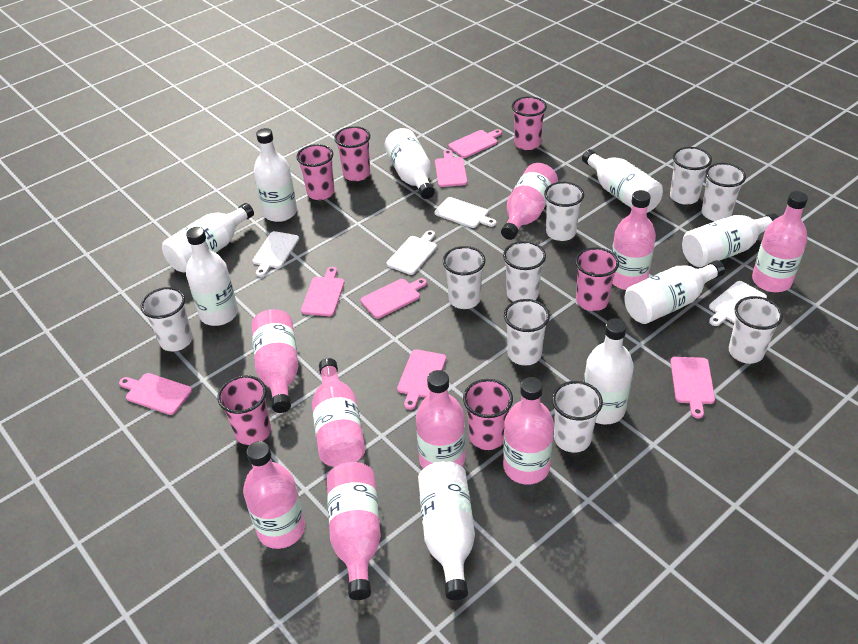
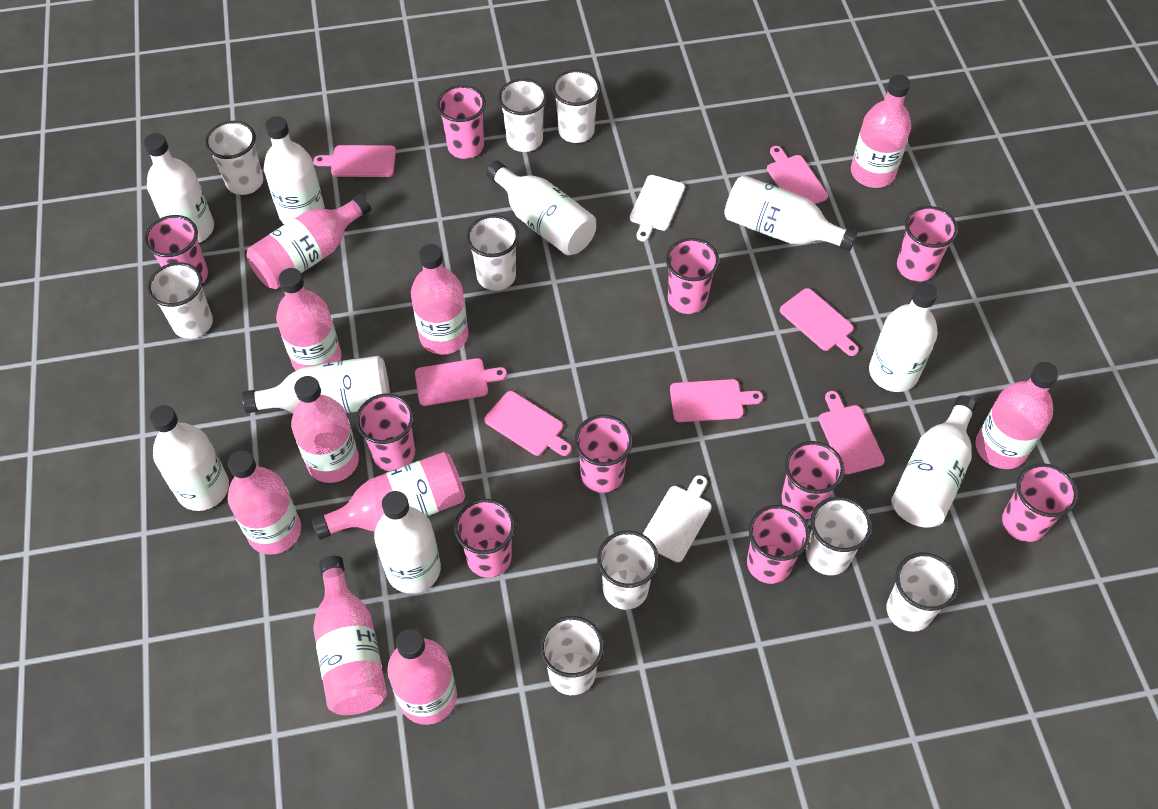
pink bottle: 9 -> 10
pink cup: 6 -> 10
white cutting board: 4 -> 2

